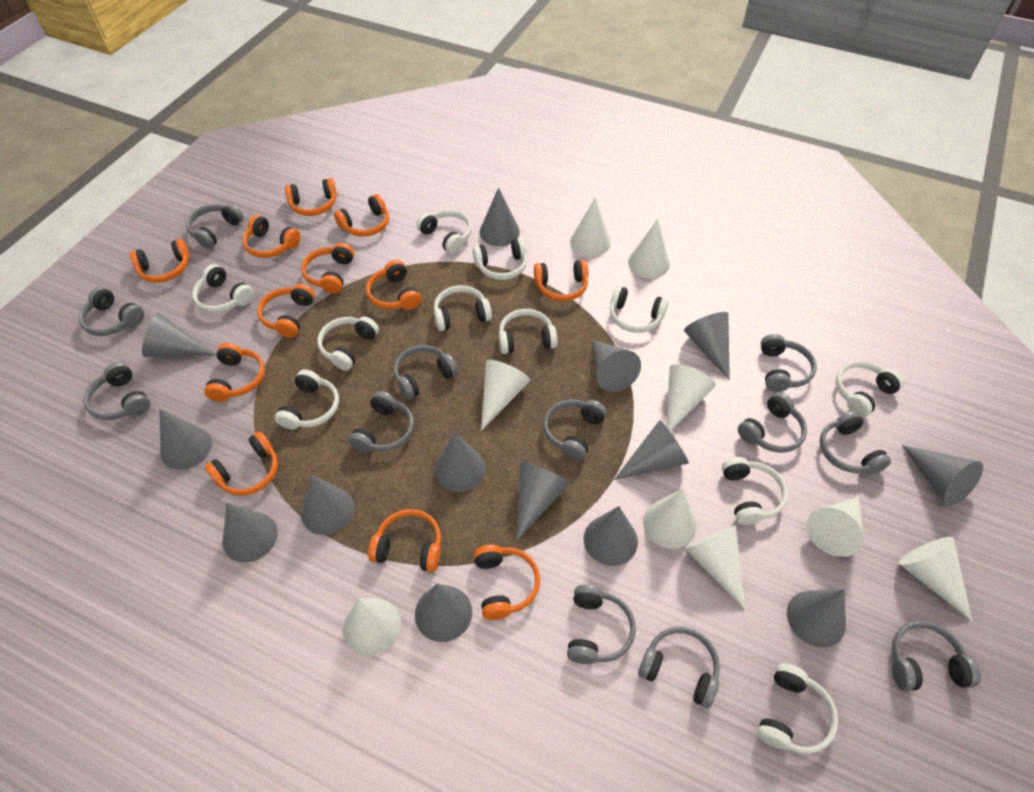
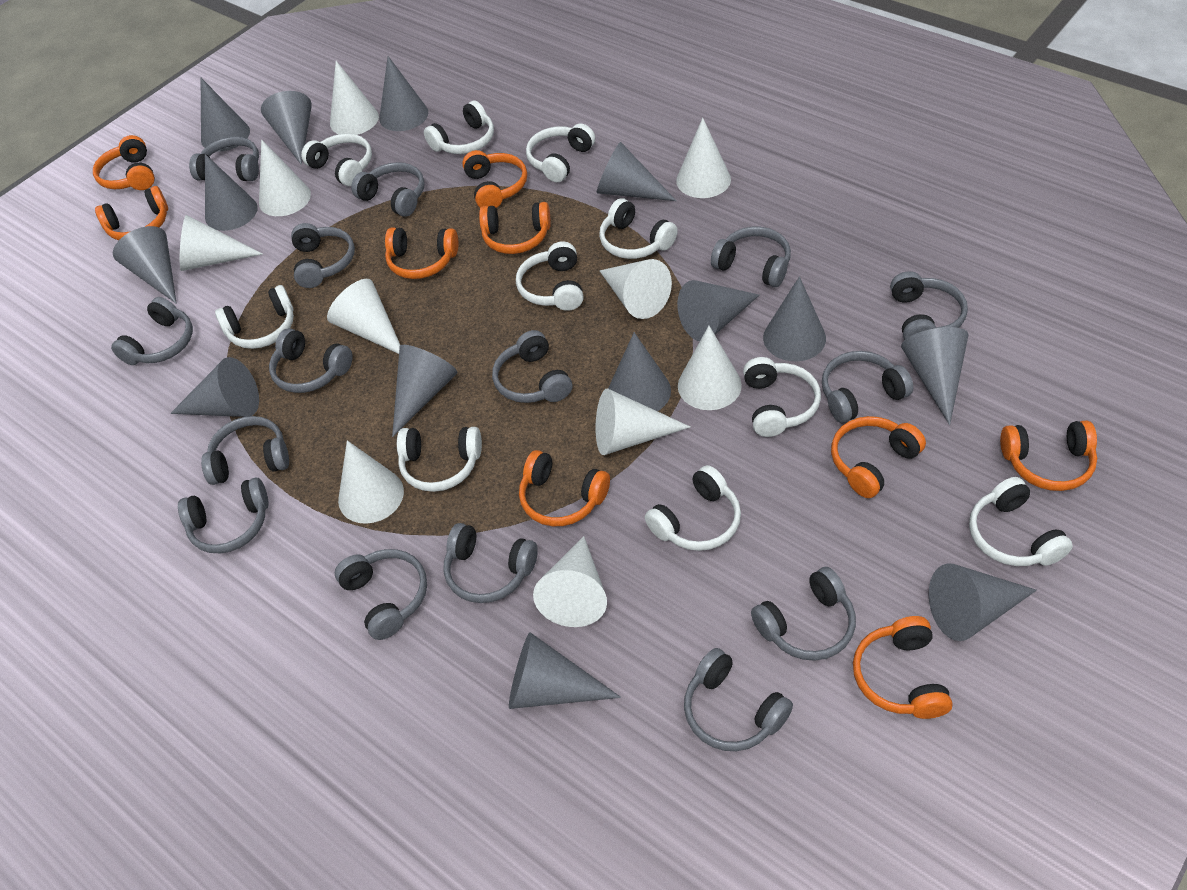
grey headphones: 12 -> 15
orange headphones: 12 -> 9
white cone: 9 -> 10
white headphones: 11 -> 10

